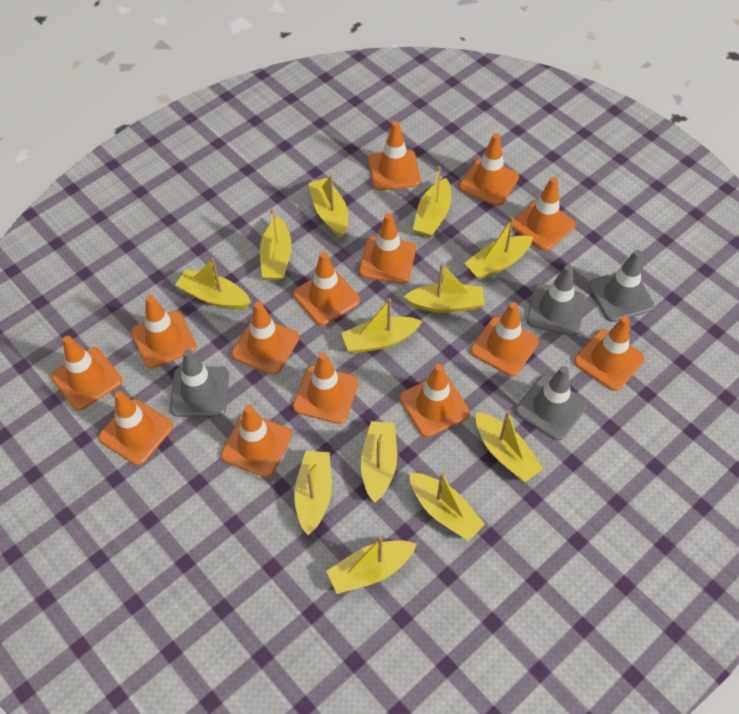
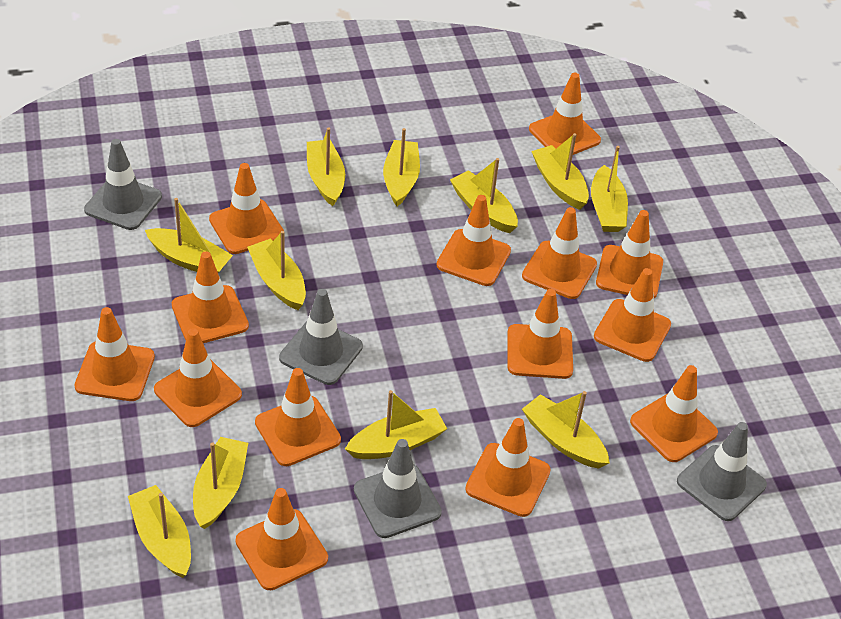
yellow boat: 12 -> 11

